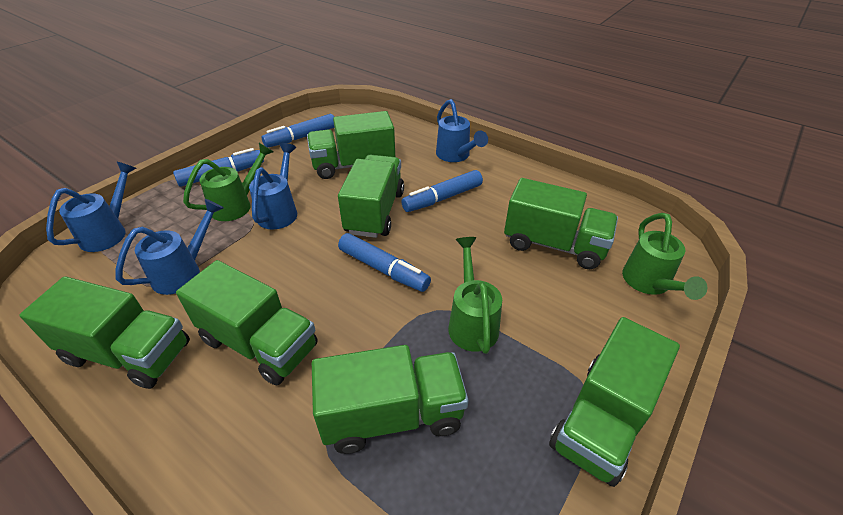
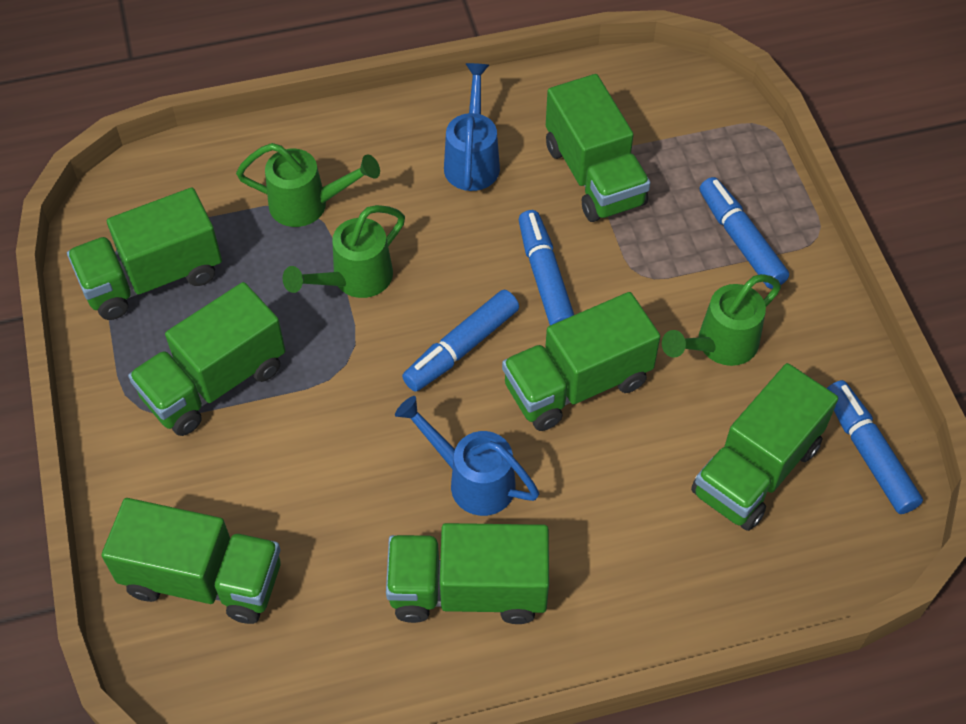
blue watering can: 4 -> 2

